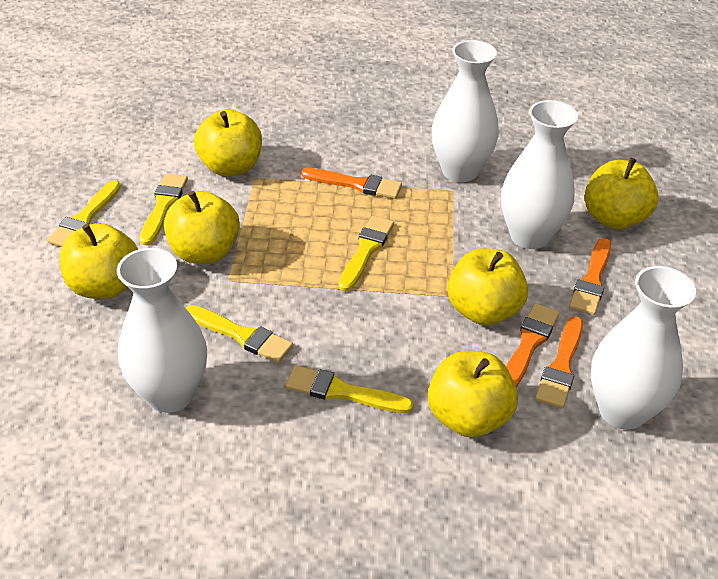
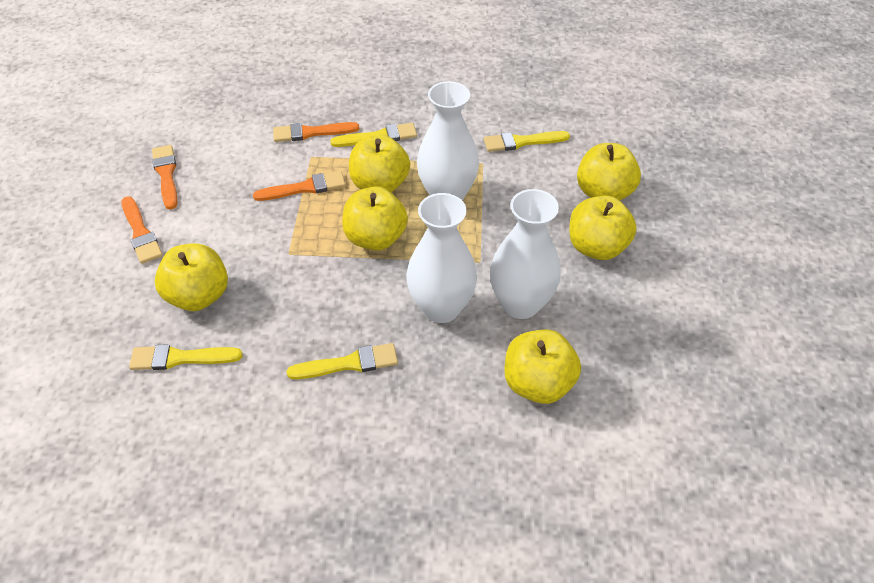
white vase: 4 -> 3
yellow brush: 5 -> 4

